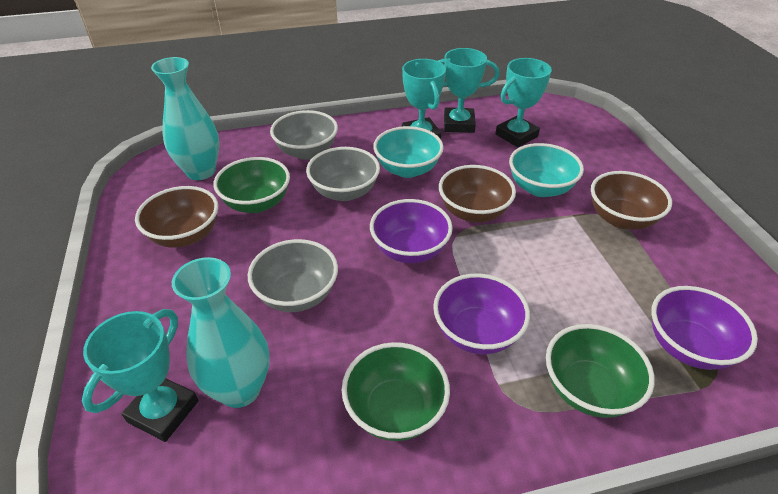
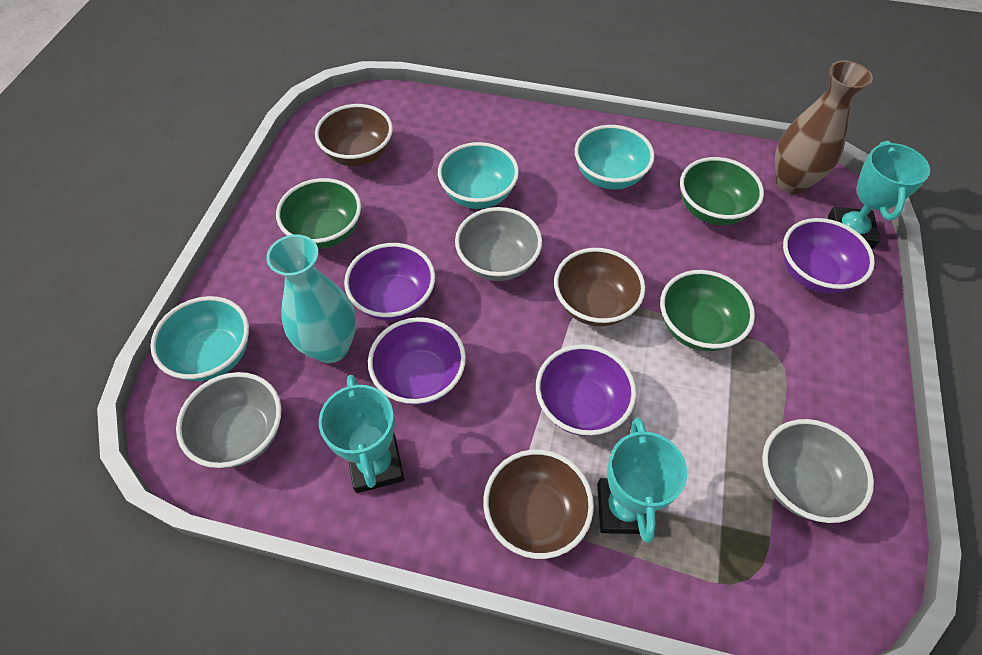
brown vase: 0 -> 1
purple bowl: 3 -> 4
turquoise bowl: 2 -> 3
turquoise trophy: 4 -> 3
turquoise vase: 2 -> 1

